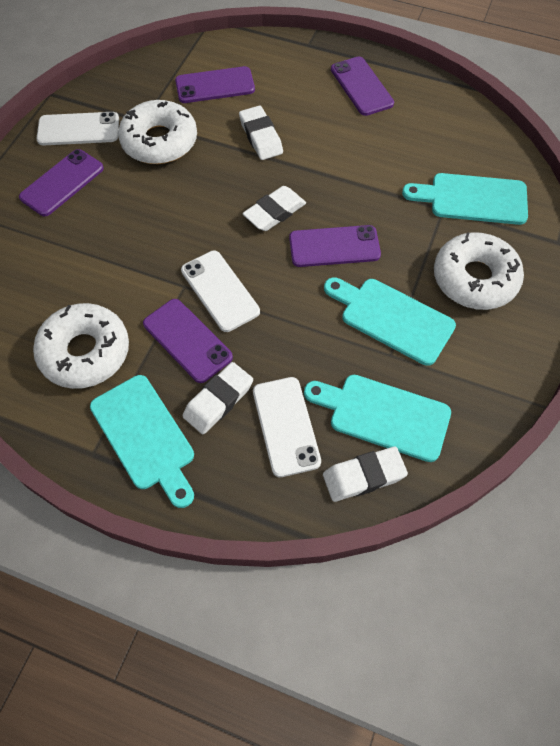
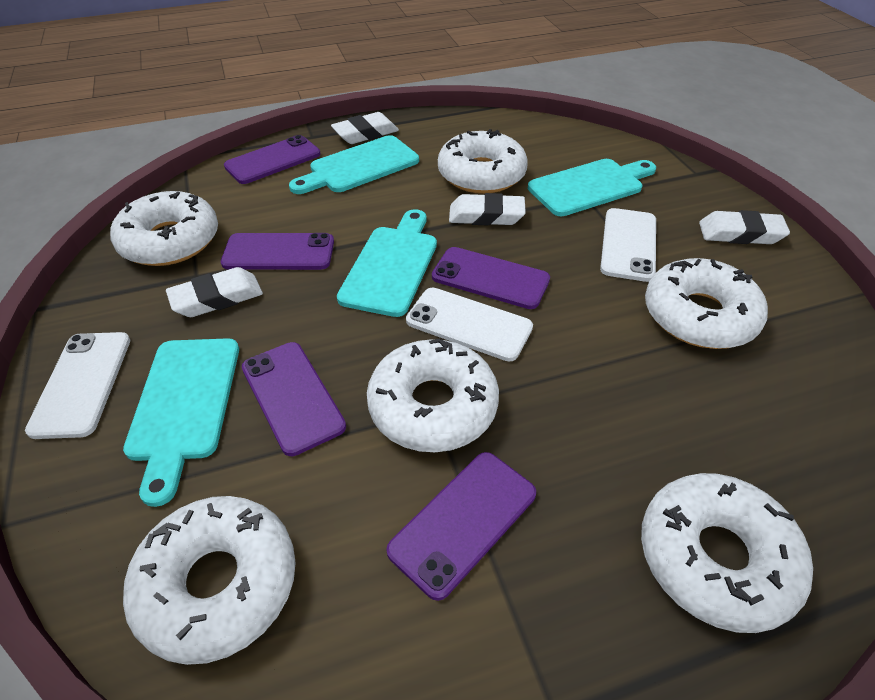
white donut: 3 -> 6

